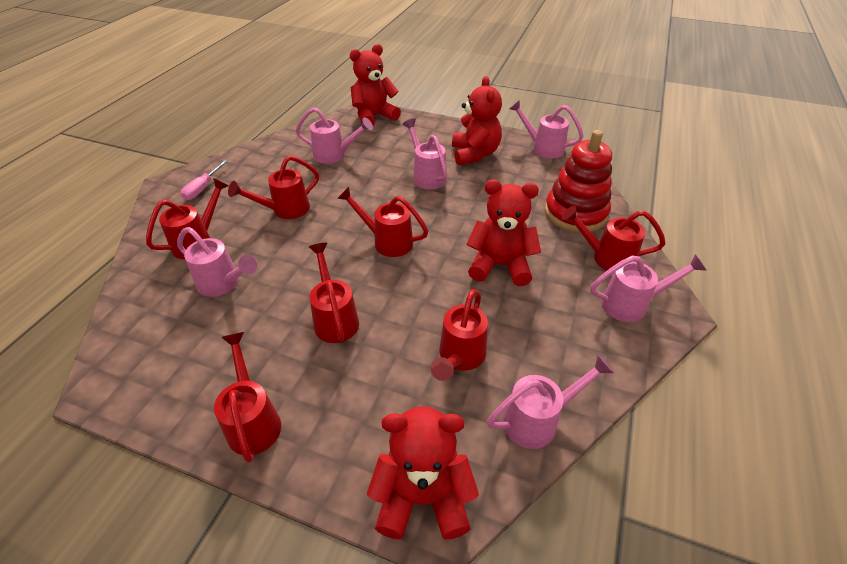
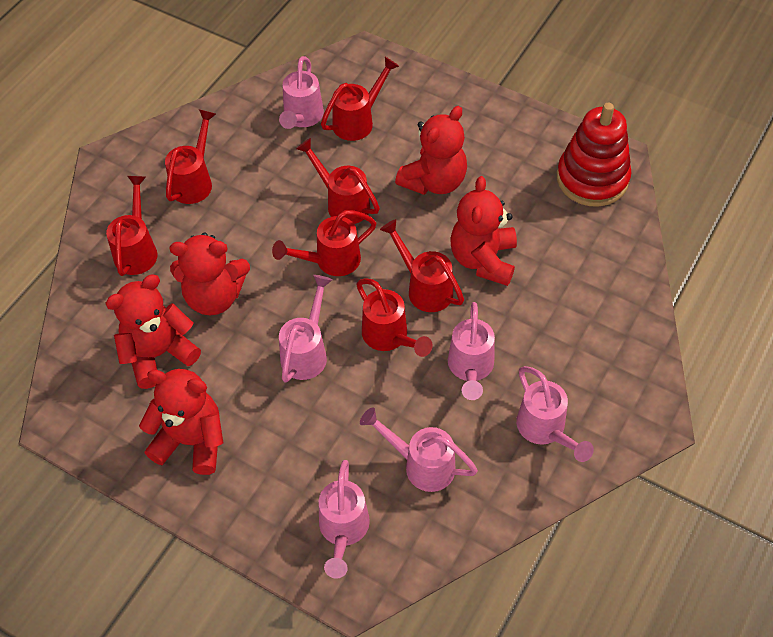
pink screwdriver: 1 -> 0
red teddy bear: 4 -> 5

